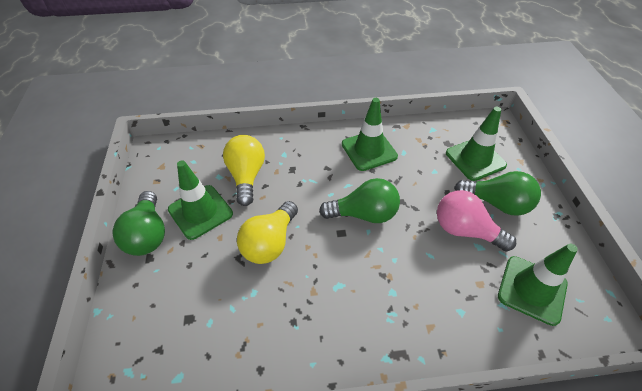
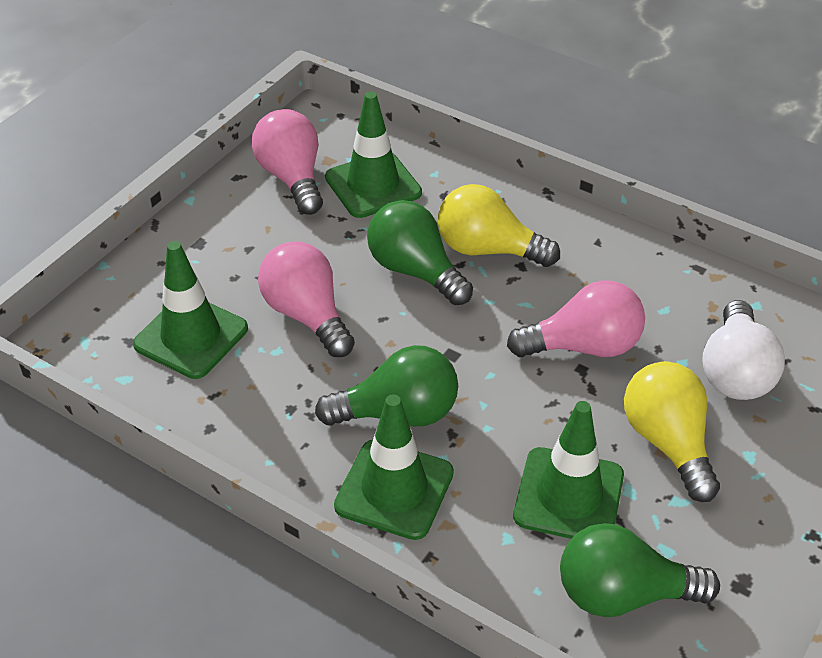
pink light bulb: 1 -> 3
white light bulb: 0 -> 1

